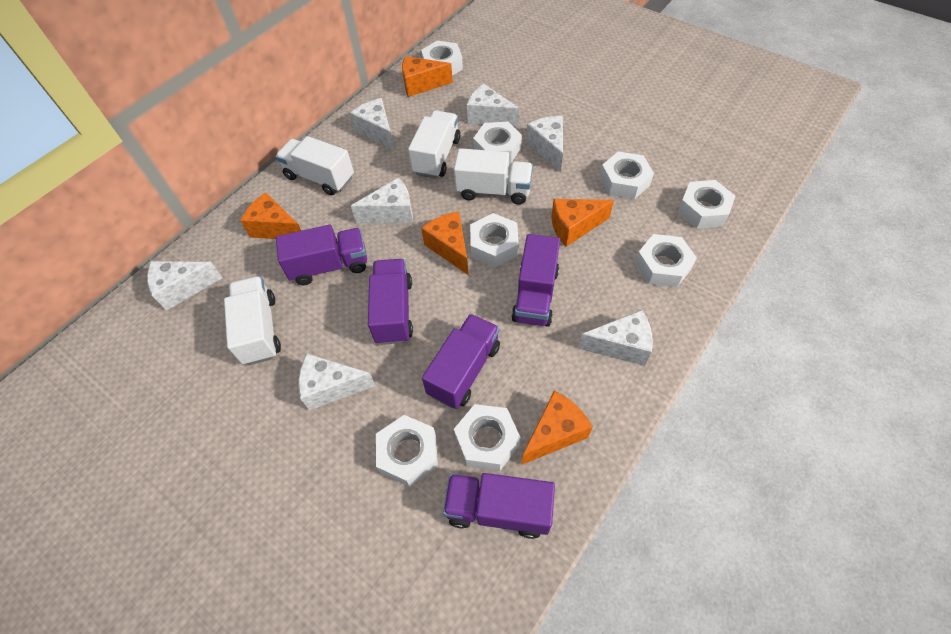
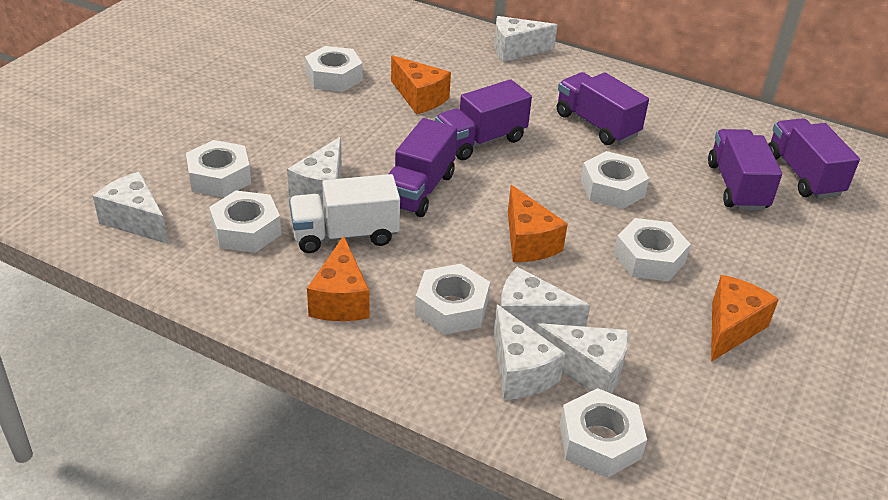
orange cheese: 5 -> 4
white cheese: 7 -> 6
white nut: 8 -> 7
white truck: 4 -> 1

